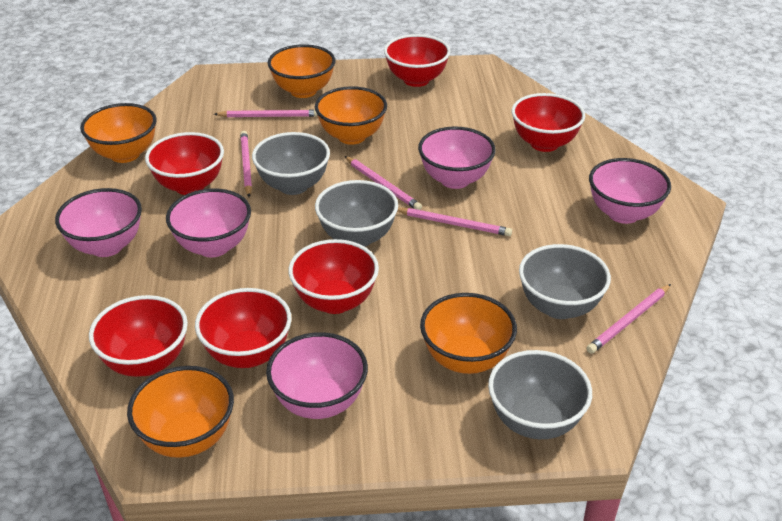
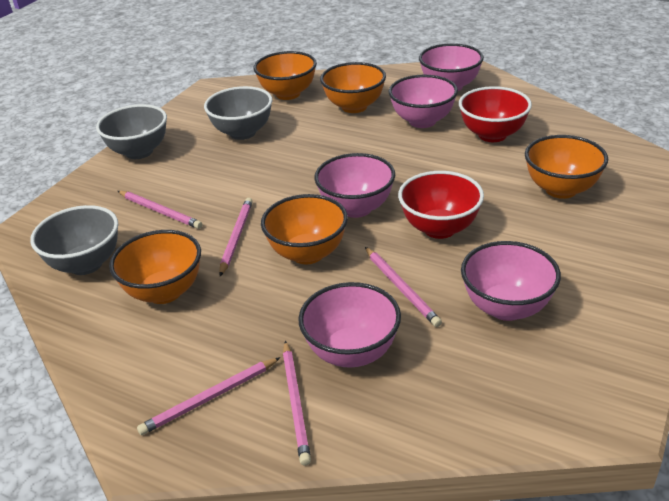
grey bowl: 4 -> 3
red bowl: 6 -> 2

